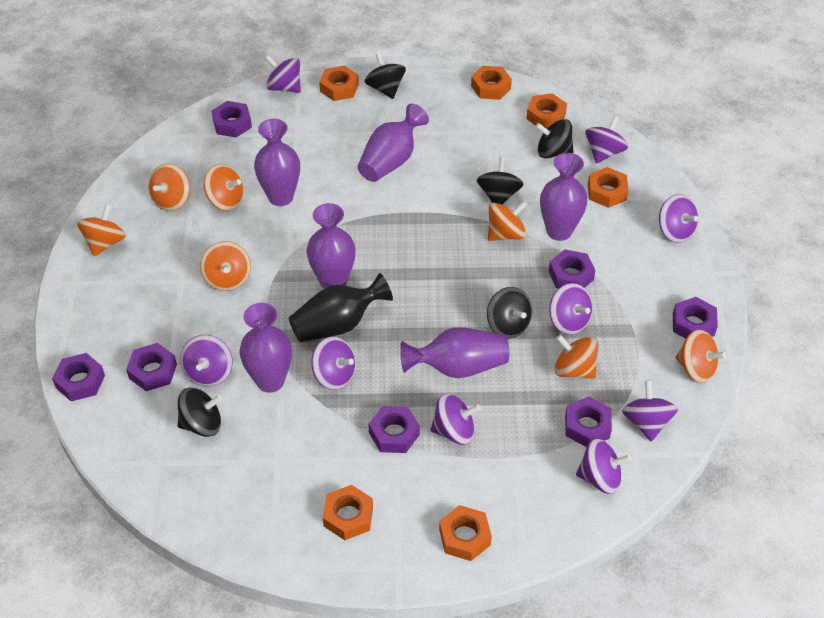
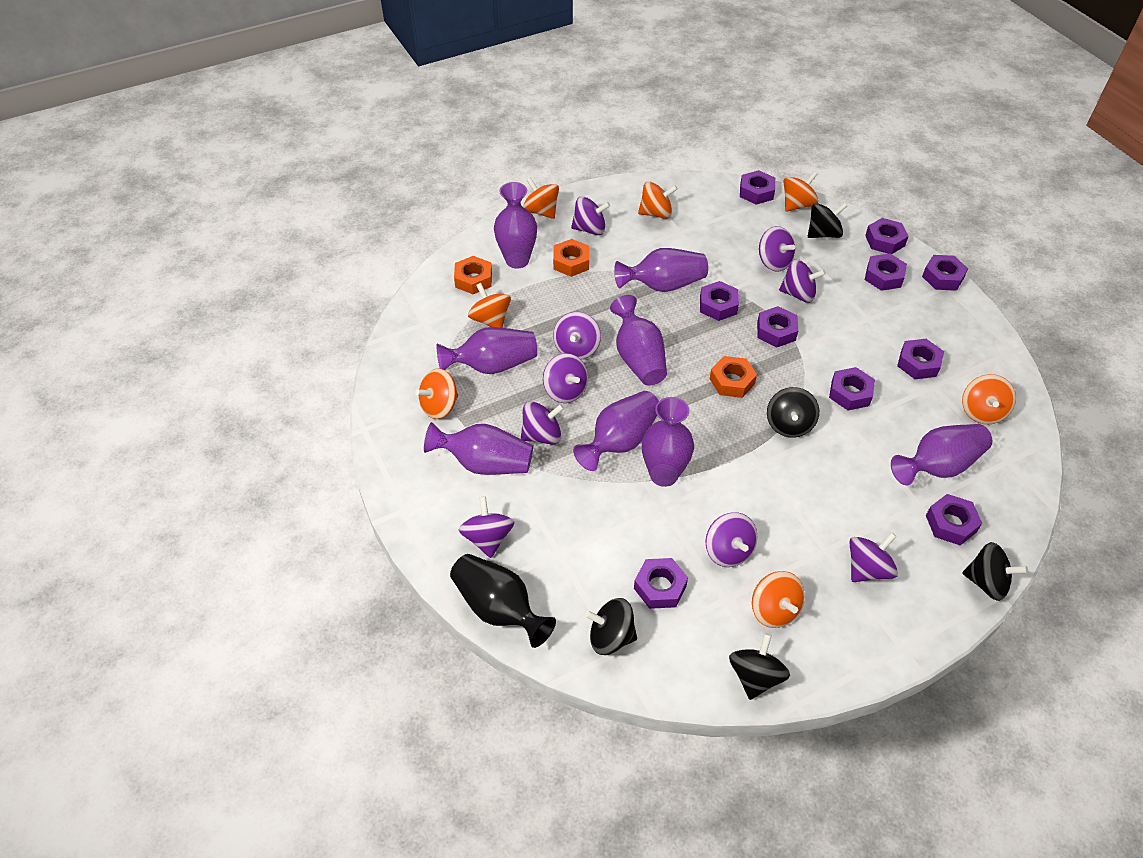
orange nut: 6 -> 3
purple nut: 7 -> 10
purple vase: 6 -> 8

